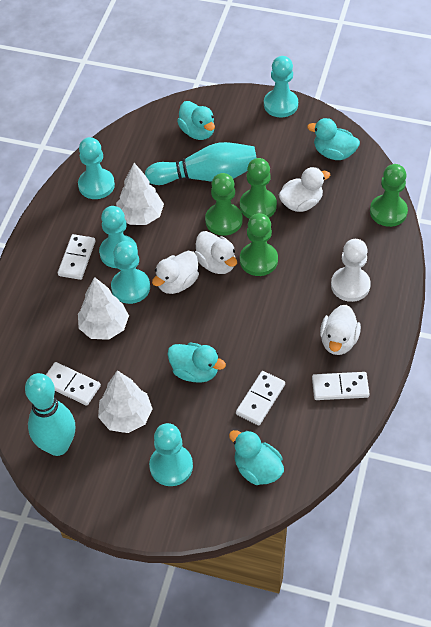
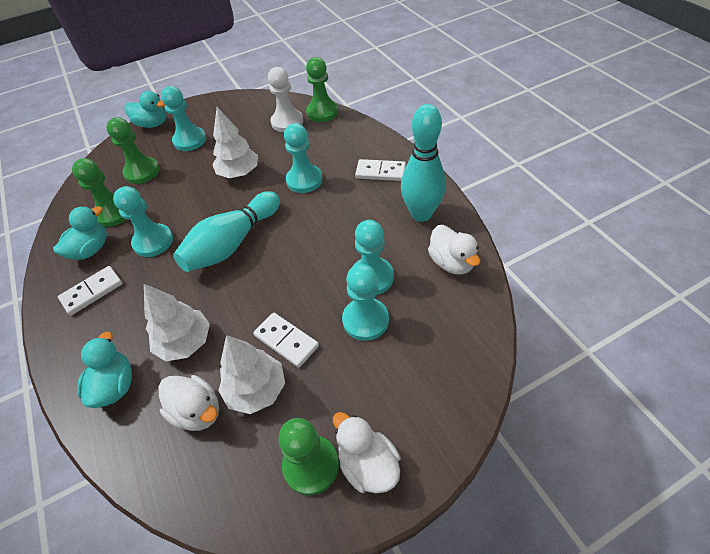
turquoise duck: 4 -> 3
white domino: 4 -> 3
white duck: 4 -> 3

